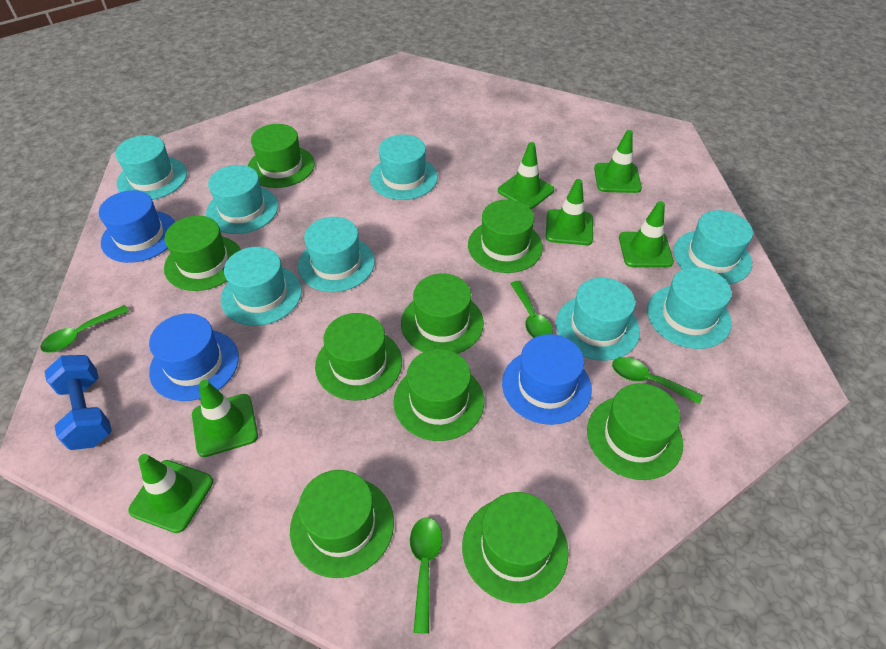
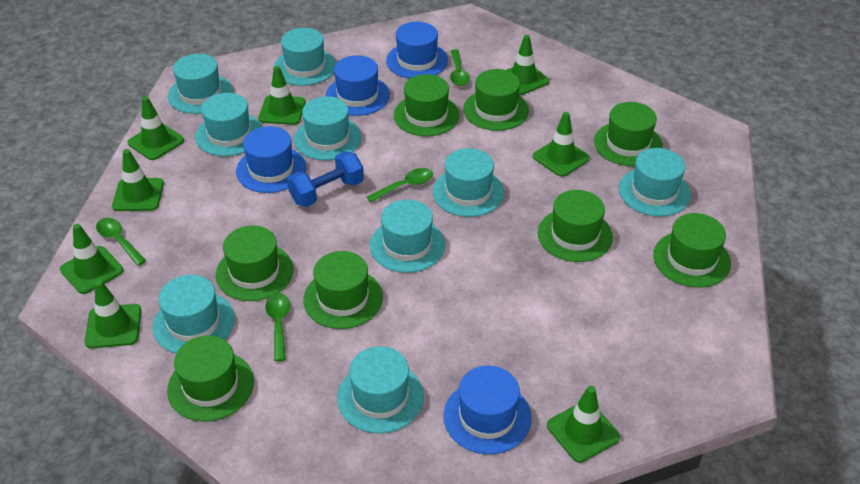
blue hat: 3 -> 4
green hat: 9 -> 8
green traffic cone: 6 -> 8
turquoise hat: 8 -> 9

